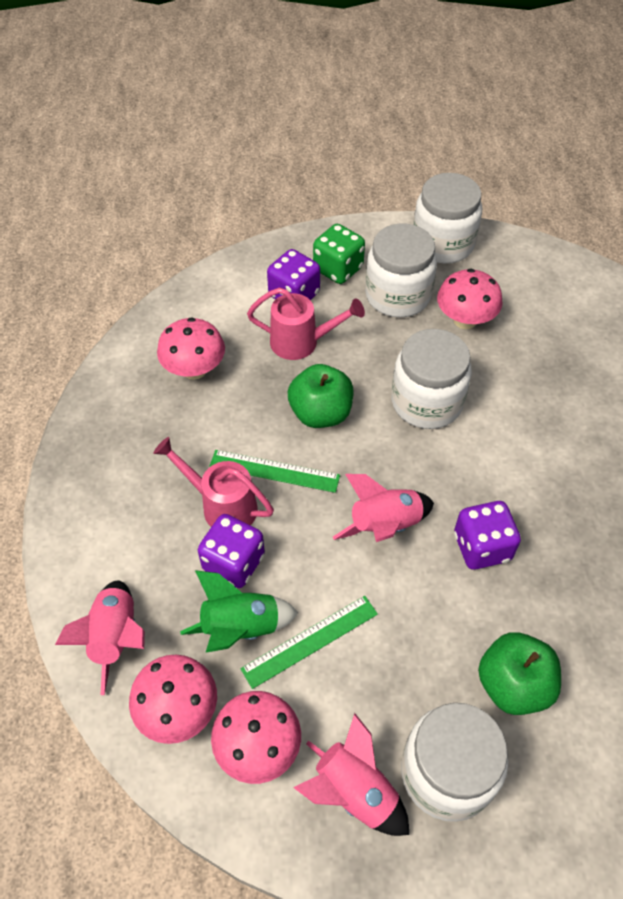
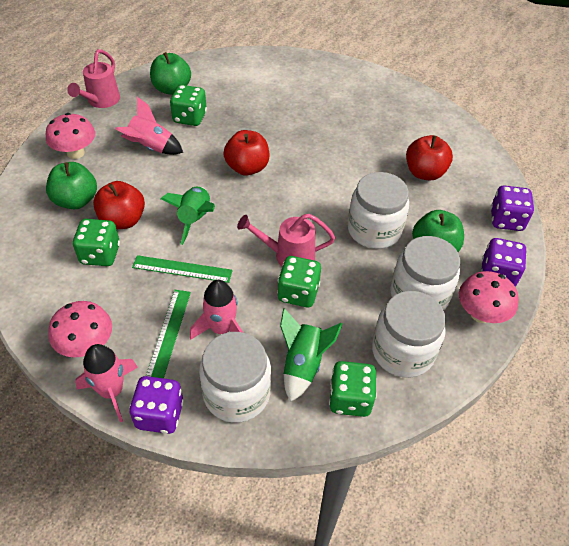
green apple: 2 -> 3
green dice: 1 -> 4
green rocket: 1 -> 2
pink mushroom: 4 -> 3
red apple: 0 -> 3

